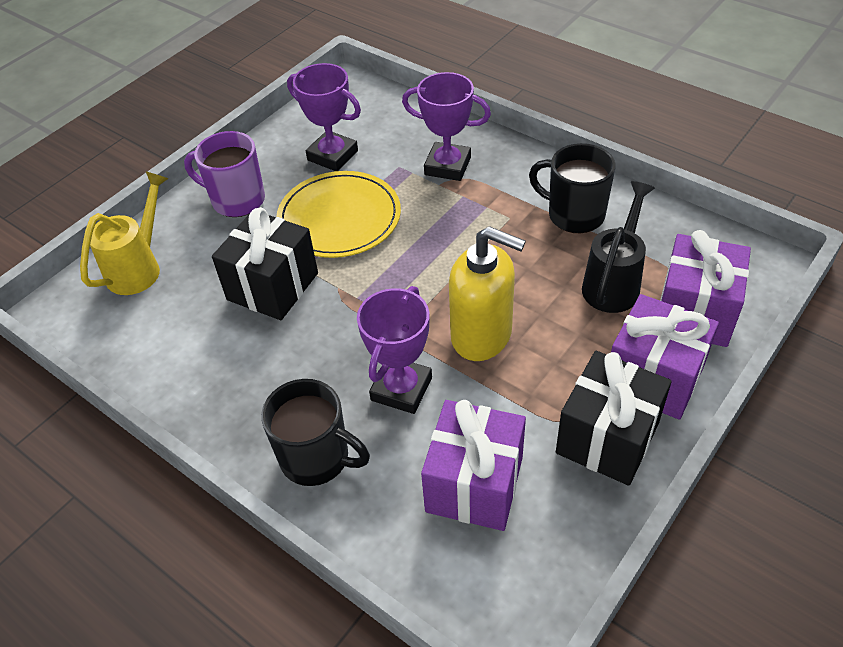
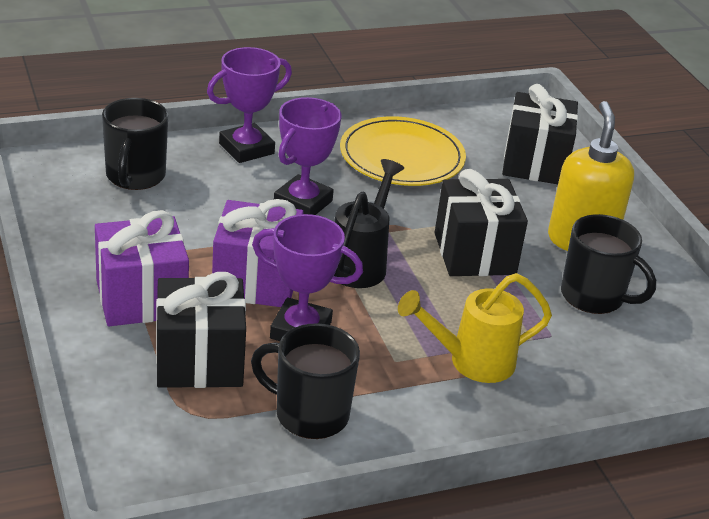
black gift: 2 -> 3
black mug: 2 -> 3
purple gift: 3 -> 2
purple mug: 1 -> 0

